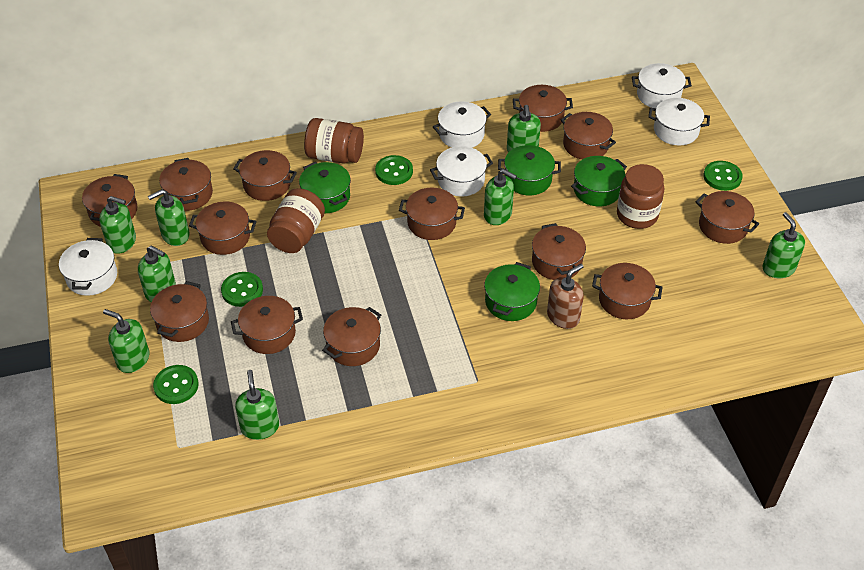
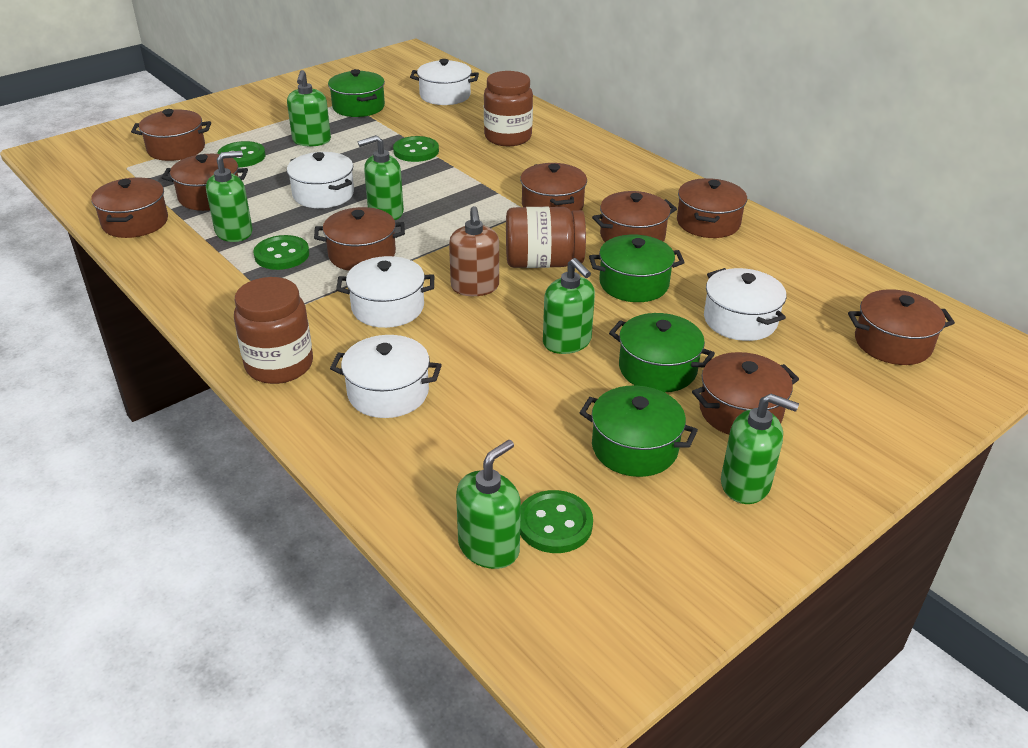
brown pot: 13 -> 9
green soap dispenser: 8 -> 6

